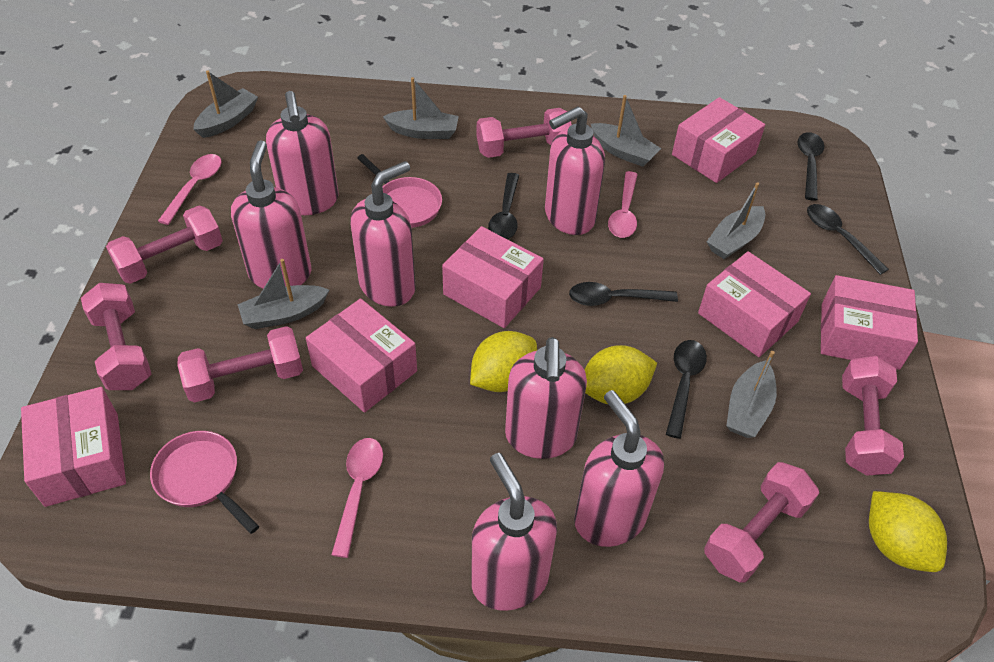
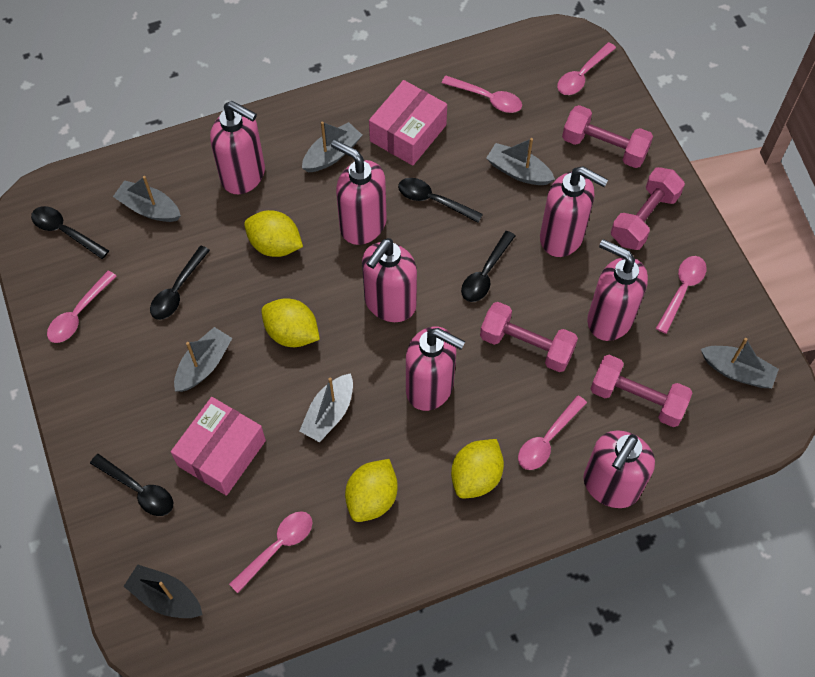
black boat: 0 -> 1
pink box: 6 -> 2
pink dumbbell: 6 -> 4
pink pan: 2 -> 0
pink spoon: 3 -> 6
yellow lemon: 3 -> 4

